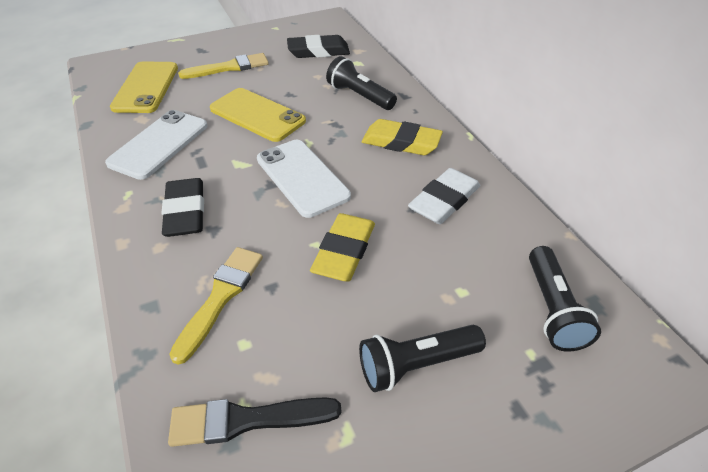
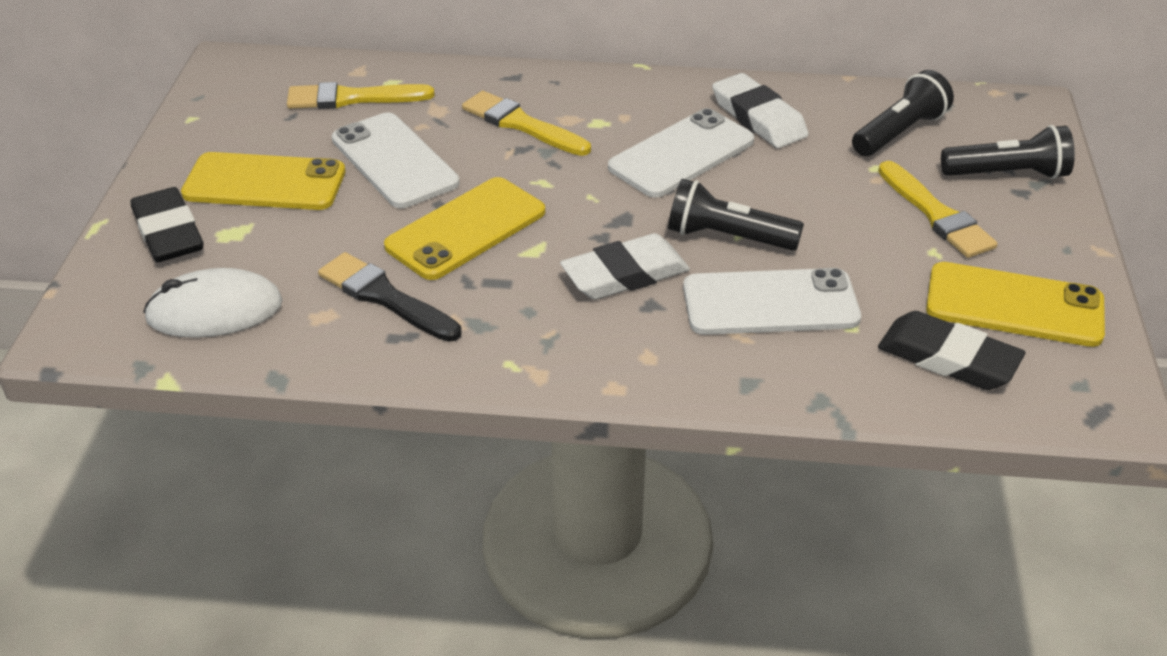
white eraser: 1 -> 2
white mouse: 0 -> 1
white phone: 2 -> 3
yellow brush: 2 -> 3
yellow eraser: 2 -> 0
yellow phone: 2 -> 3

